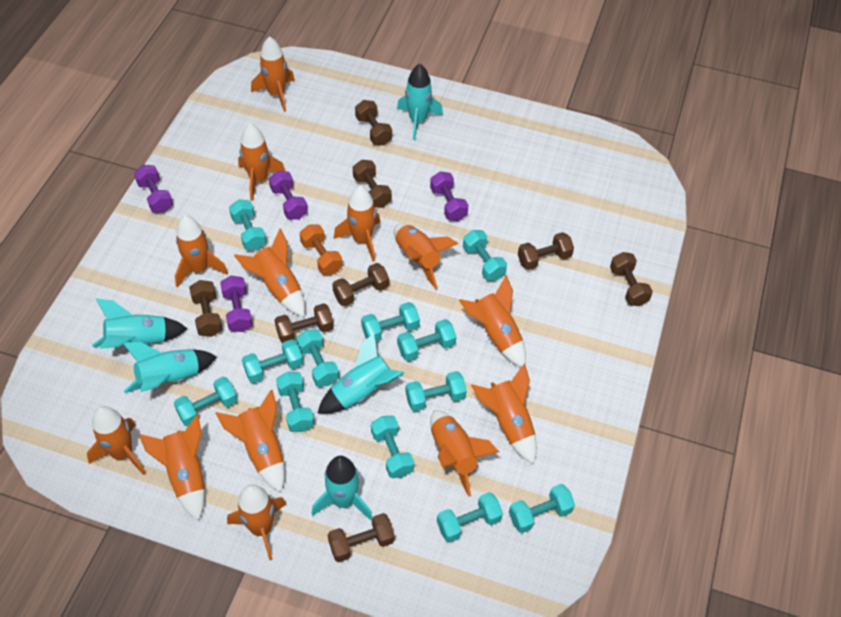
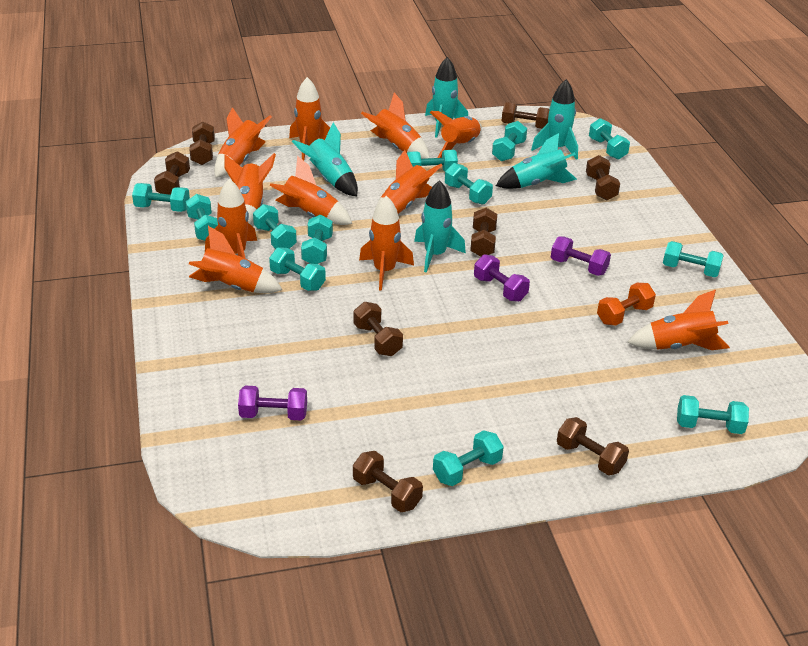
orange rocket: 13 -> 11
purple dumbbell: 4 -> 3

